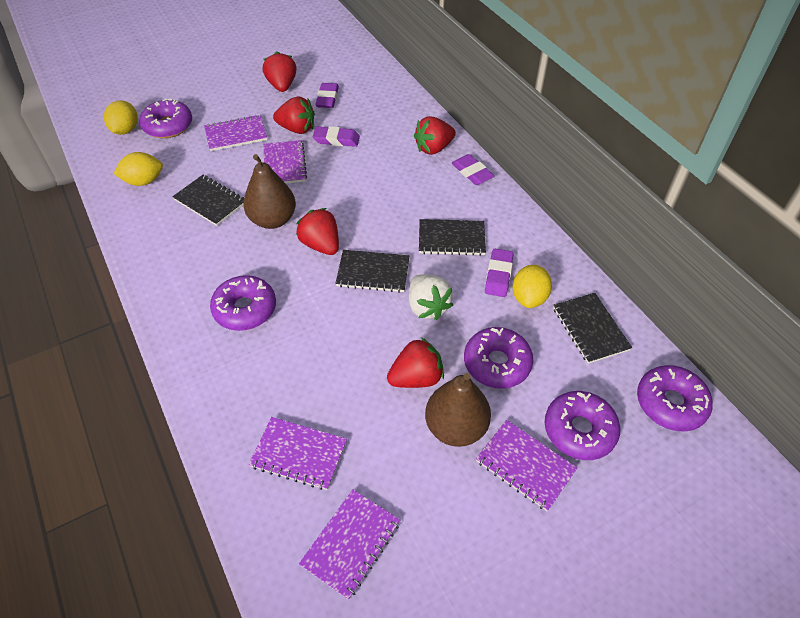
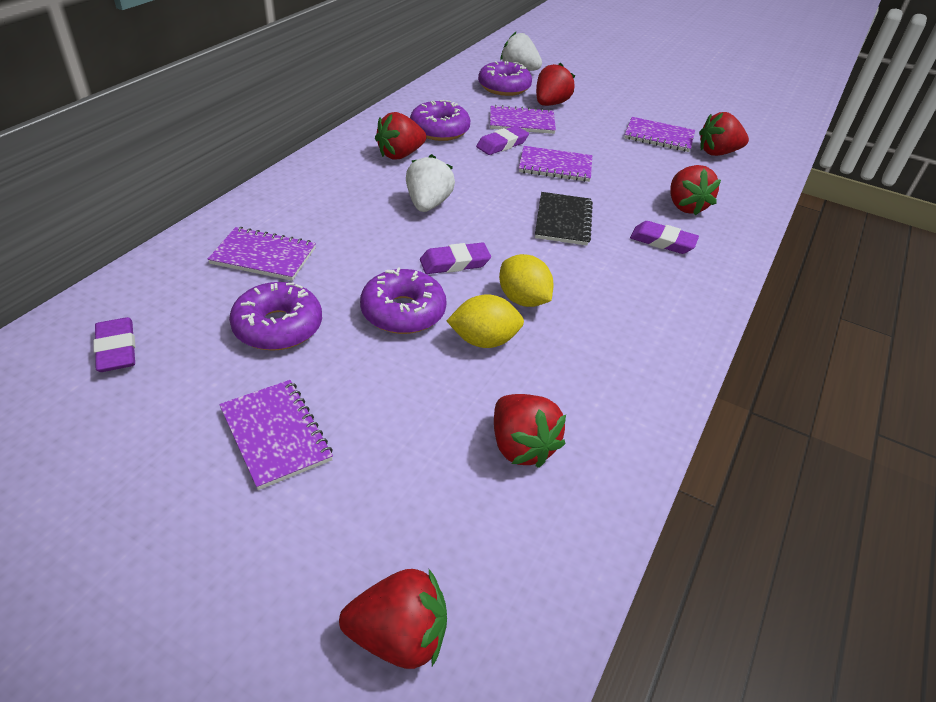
black notebook: 4 -> 1
brown pear: 2 -> 0
purple donut: 5 -> 4
red strawberry: 5 -> 6
white strawberry: 1 -> 2
yellow lemon: 3 -> 2

